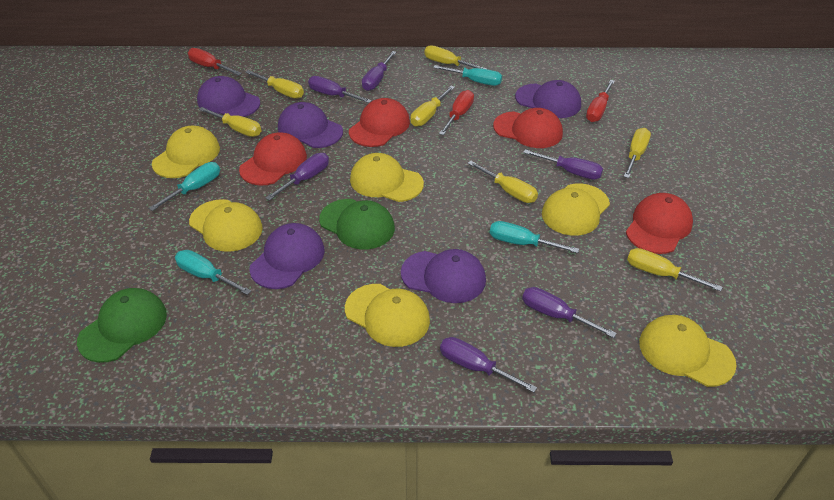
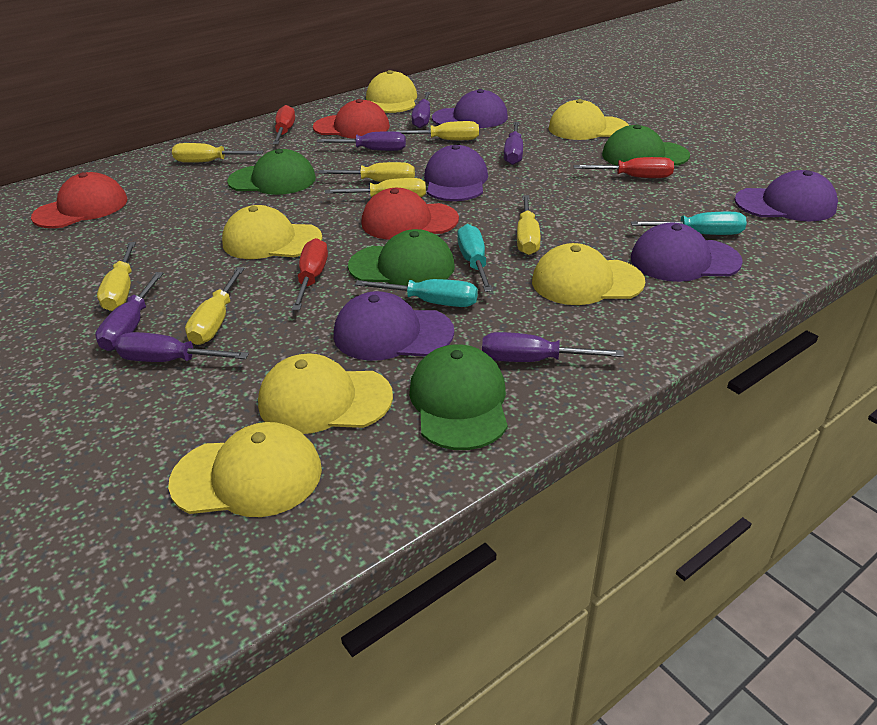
green cap: 2 -> 4
red cap: 4 -> 3
turquoise screwdriver: 4 -> 3

